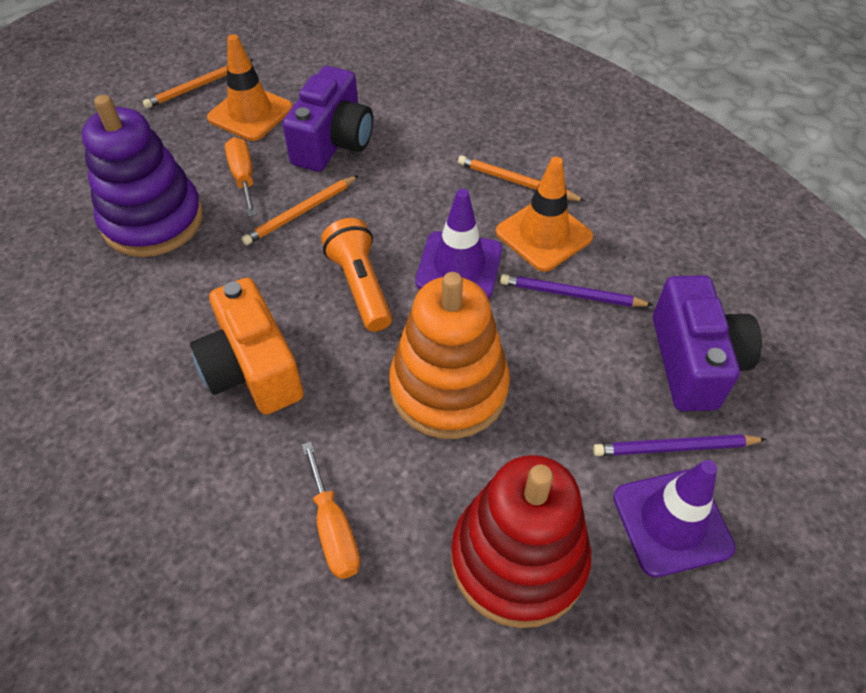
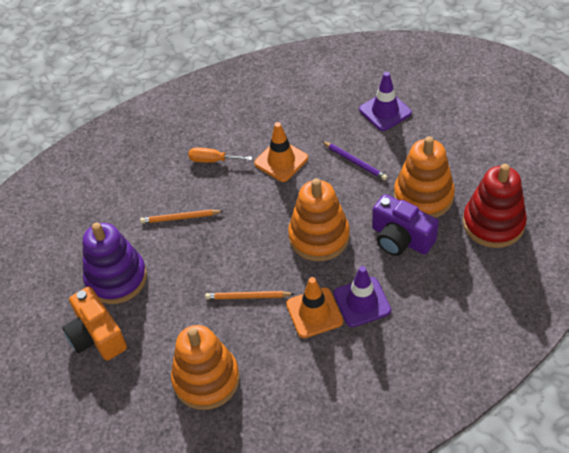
orange flashlight: 1 -> 0
orange pencil: 3 -> 2
orange screwdriver: 2 -> 1
orange stacking toy: 1 -> 3
purple camera: 2 -> 1
purple pencil: 2 -> 1

